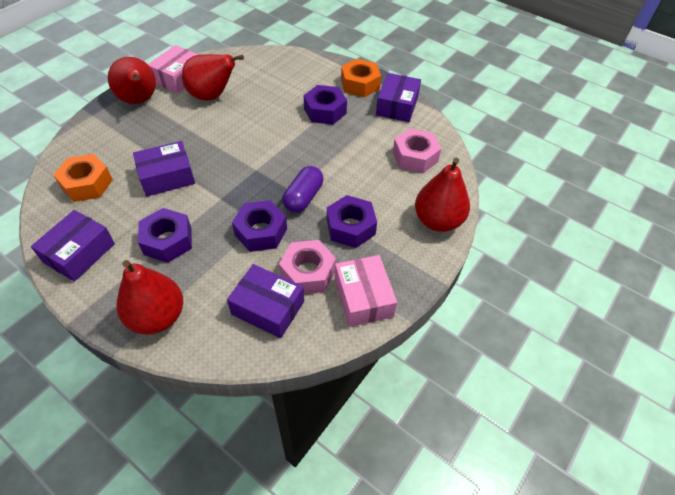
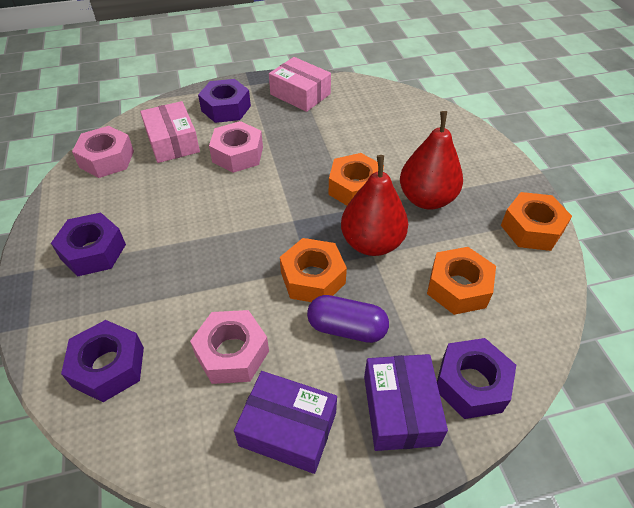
orange nut: 2 -> 4
pink nut: 2 -> 3
purple box: 4 -> 2
red pear: 4 -> 2

